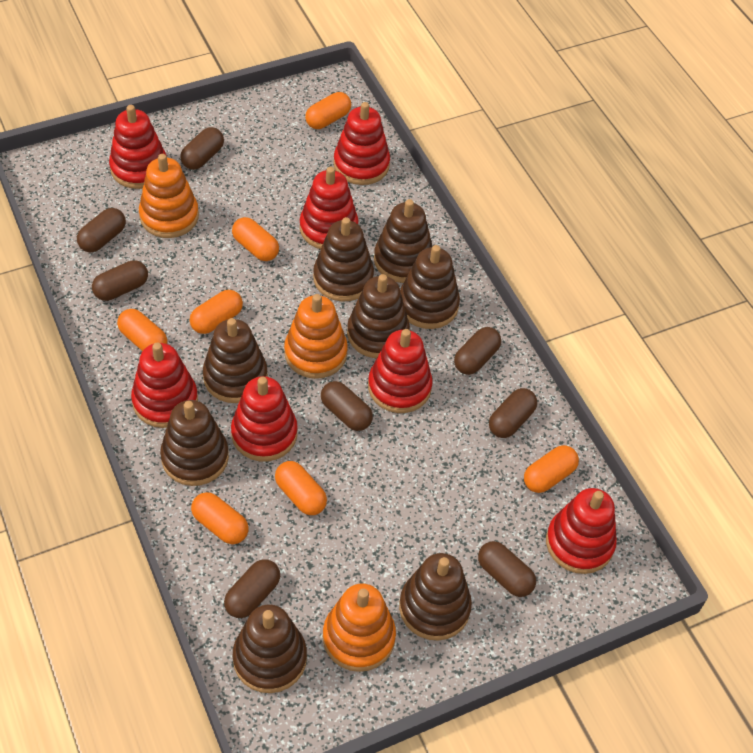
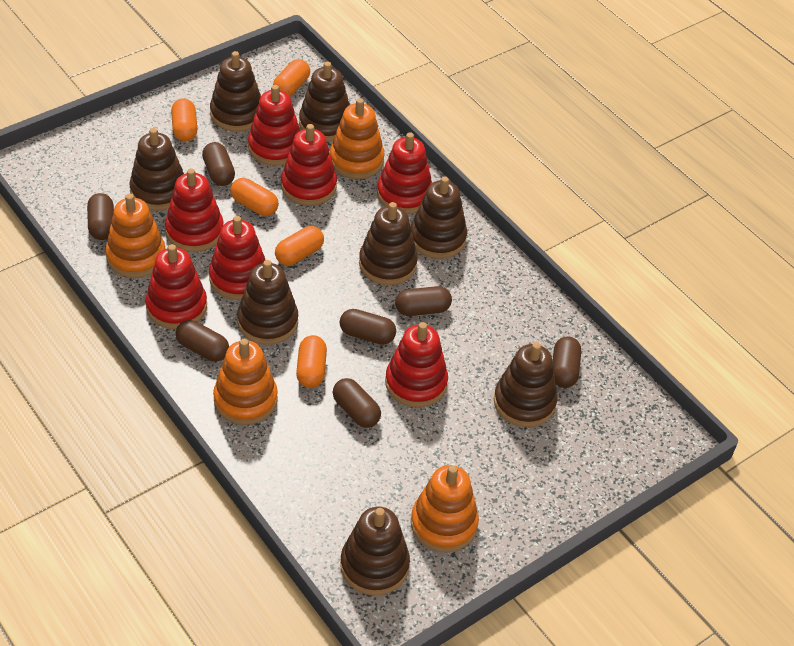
brown capsule: 8 -> 7
orange capsule: 7 -> 5
orange stacking toy: 3 -> 4

